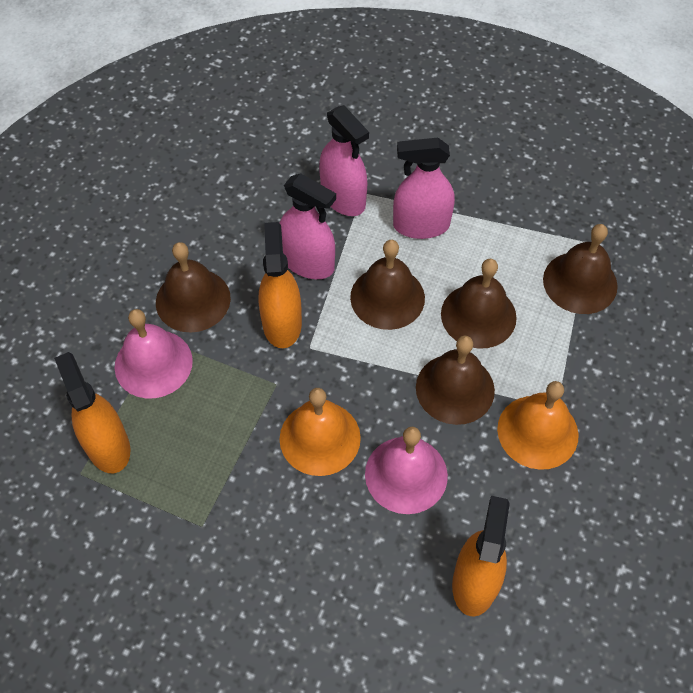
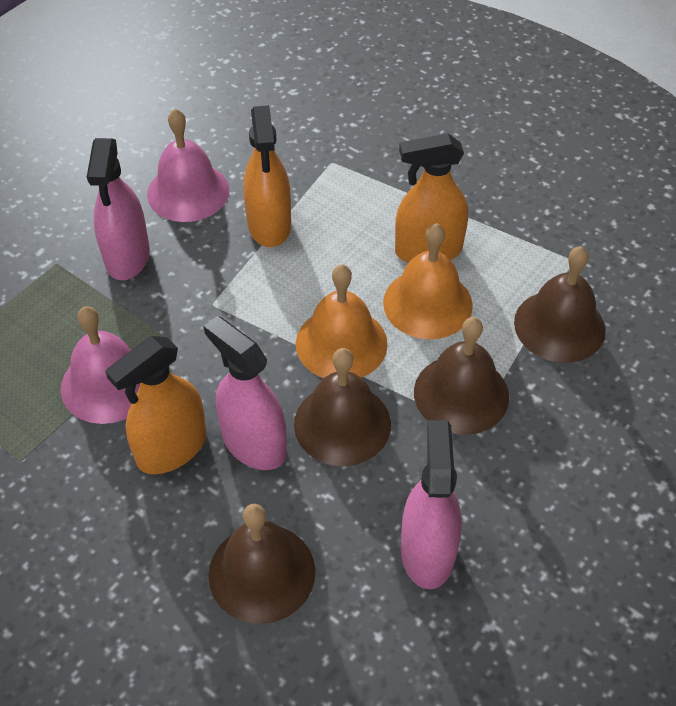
brown bell: 5 -> 4

